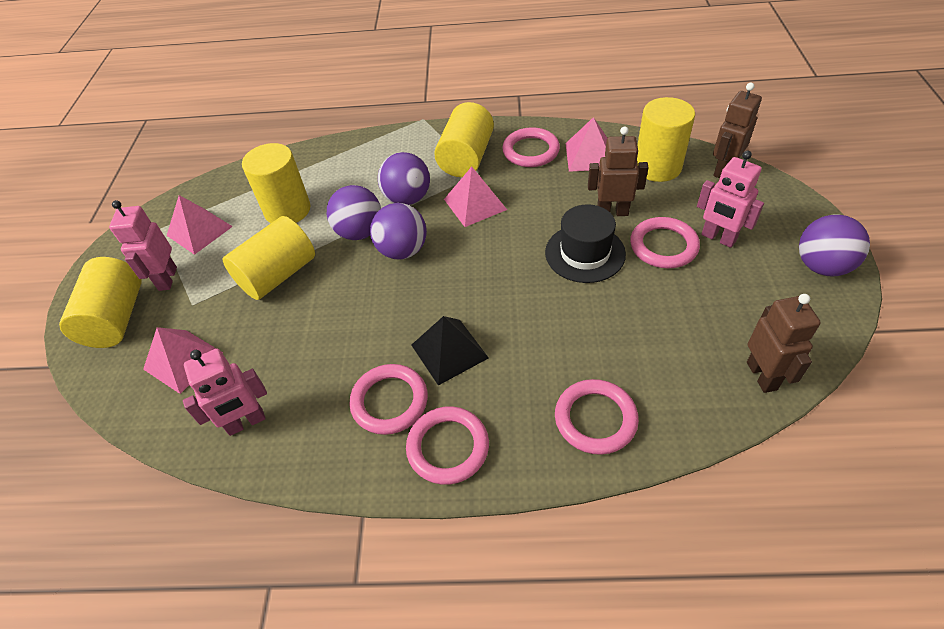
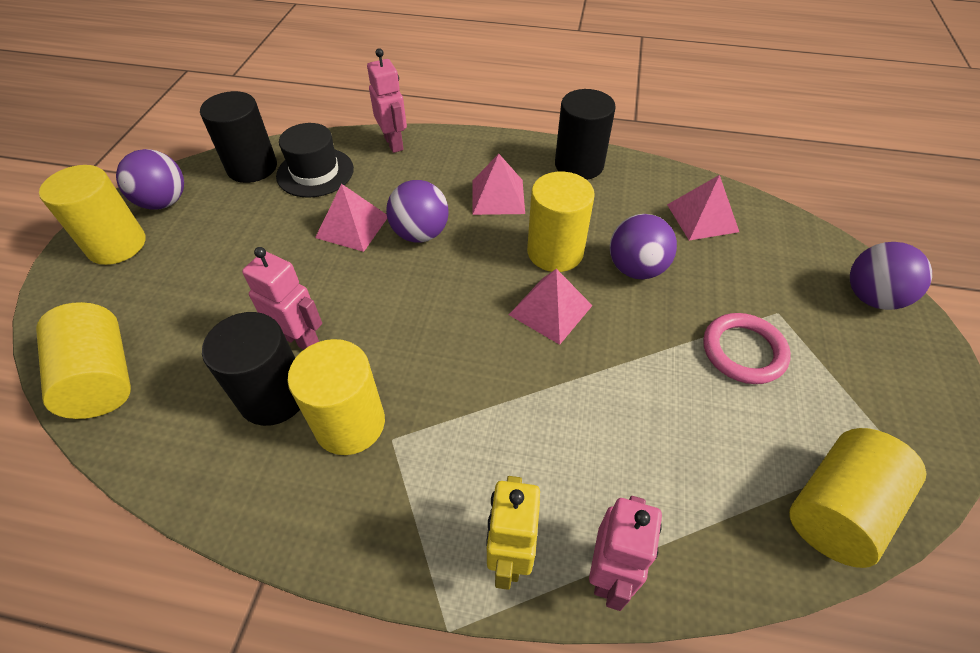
black cylinder: 0 -> 3
black pyramid: 1 -> 0
brown robot: 3 -> 0
pink ring: 5 -> 1
yellow robot: 0 -> 1

